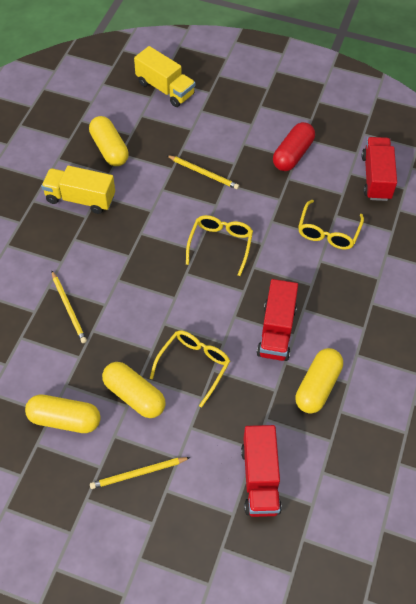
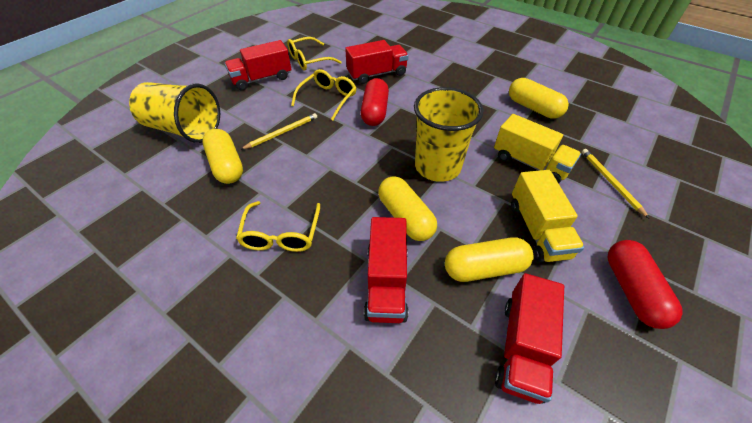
red capsule: 1 -> 2
red truck: 3 -> 4
yellow cup: 0 -> 2
yellow pencil: 3 -> 2

